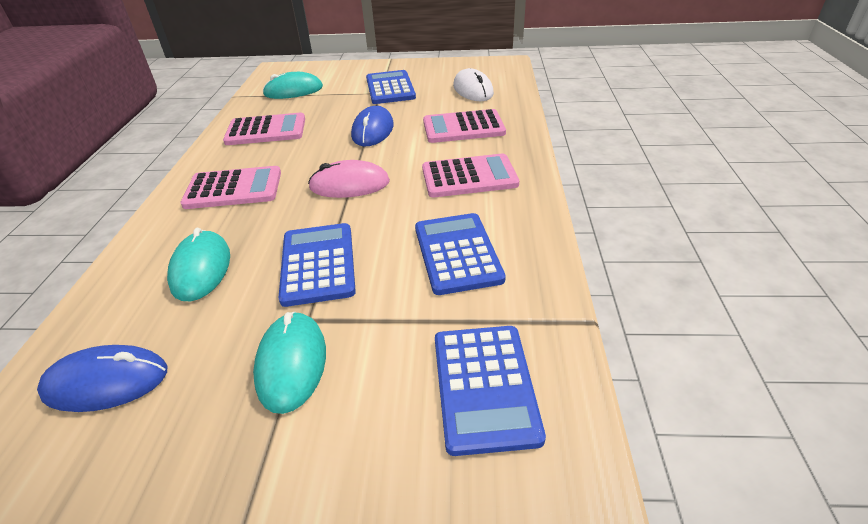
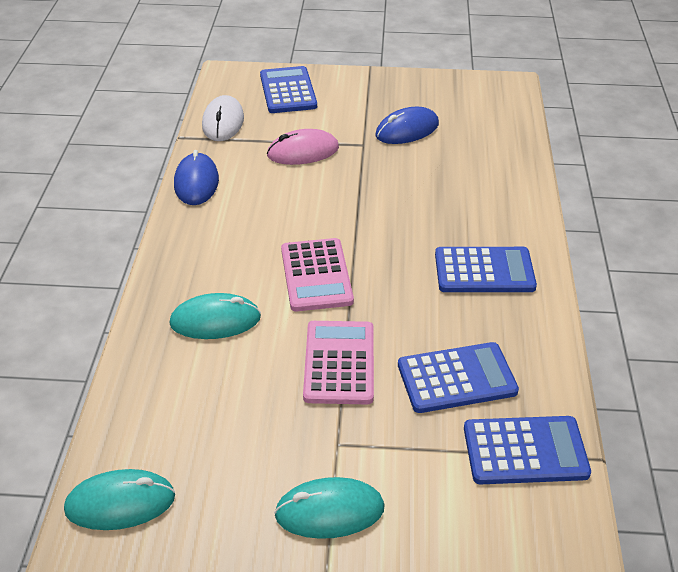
pink calculator: 4 -> 2

